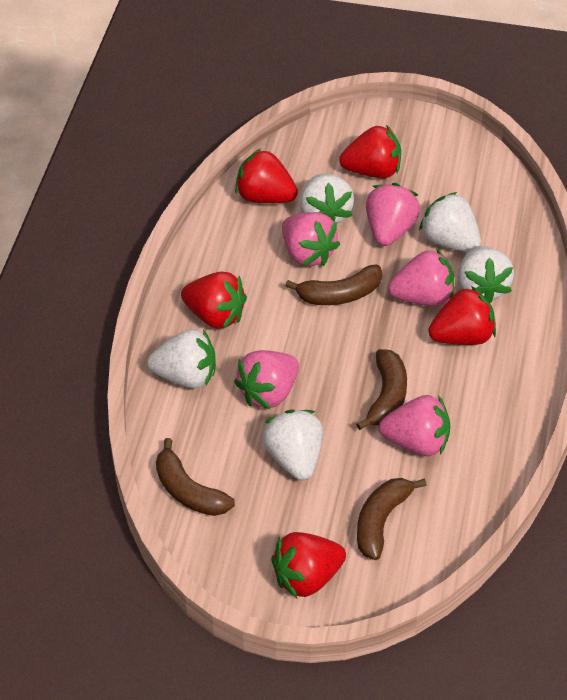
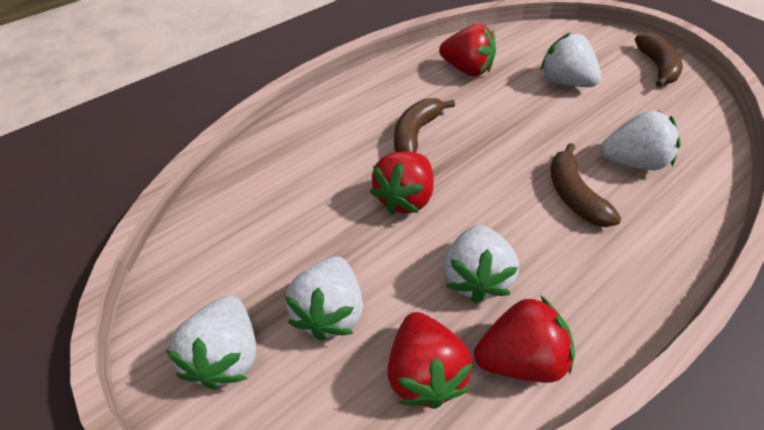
brown banana: 4 -> 3
pink strawberry: 5 -> 0
red strawberry: 5 -> 4

